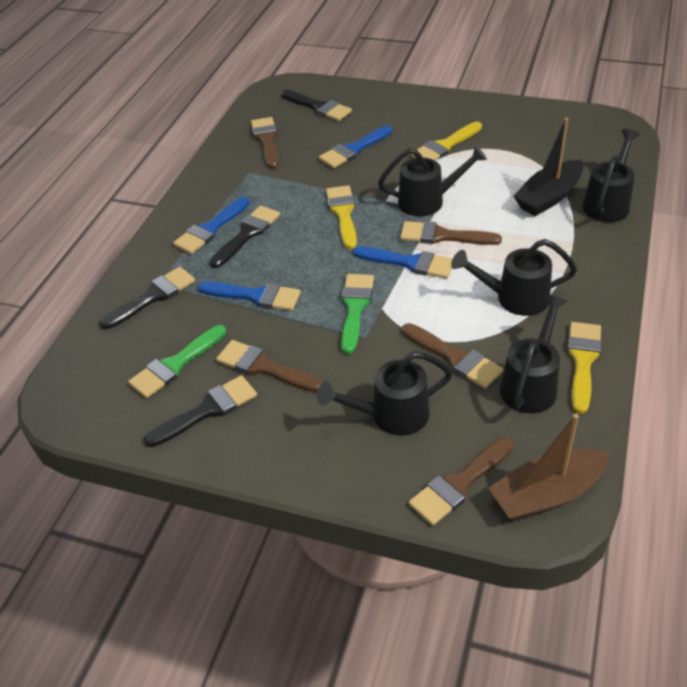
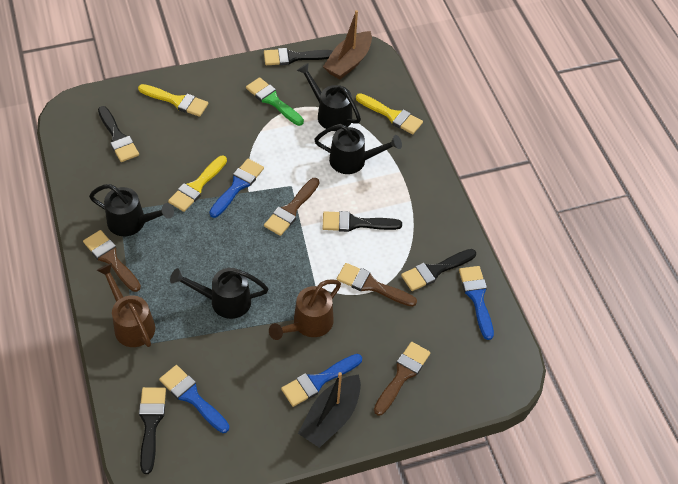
black brush: 4 -> 5
black watering can: 5 -> 4
brown brush: 5 -> 4
brown watering can: 0 -> 2
green brush: 2 -> 1

